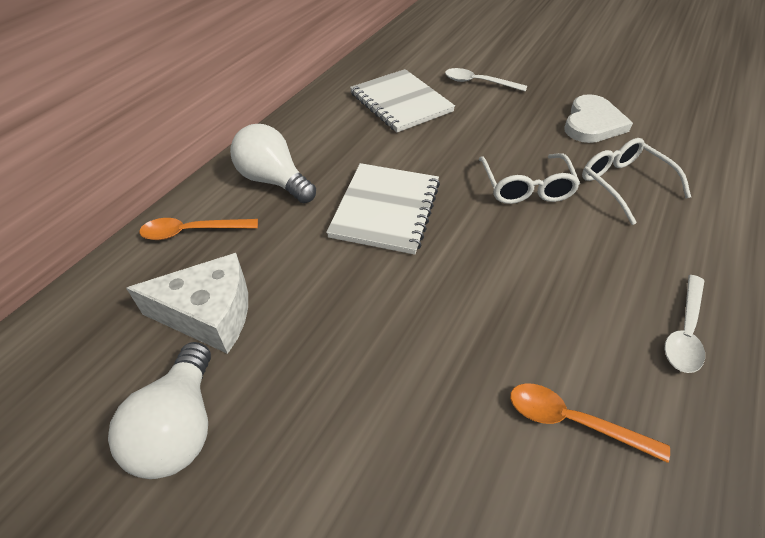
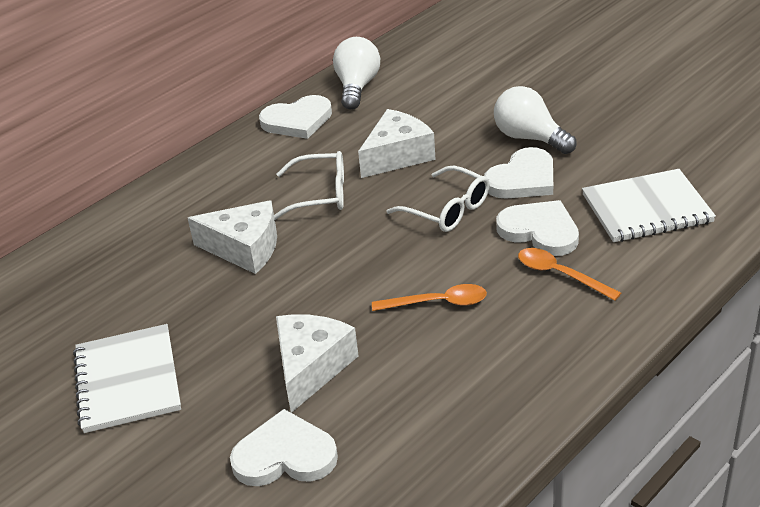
white cheese: 1 -> 3
white heart: 1 -> 4
white spoon: 2 -> 0

